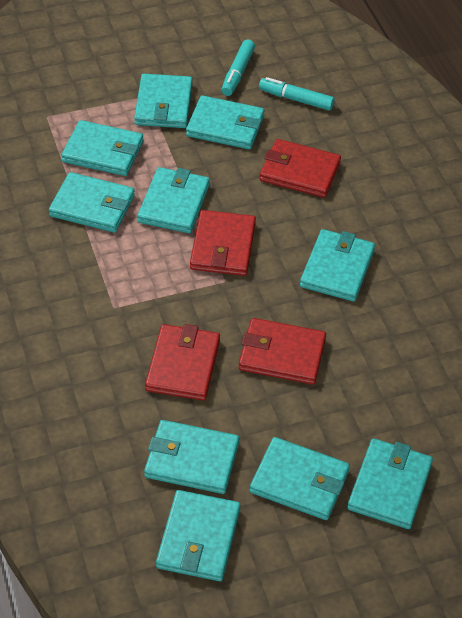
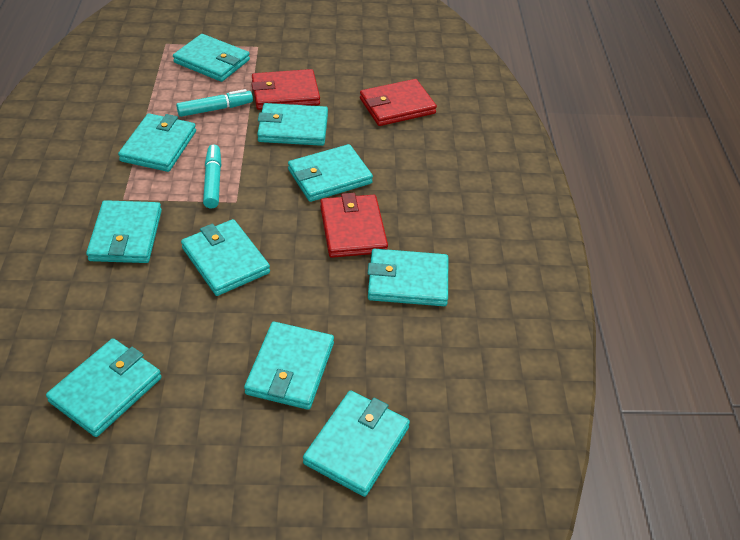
red wallet: 4 -> 3

